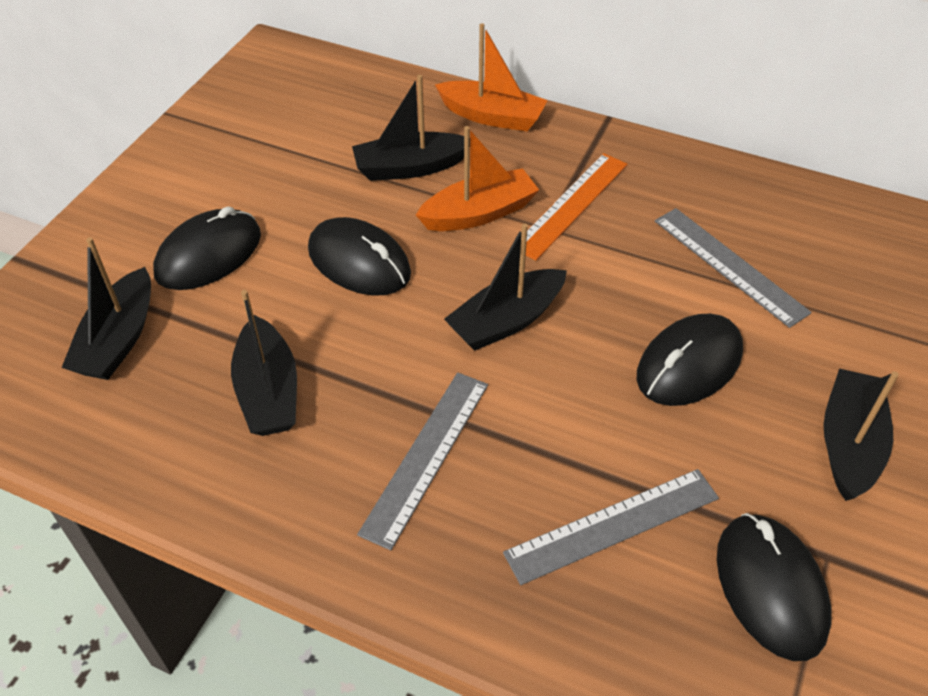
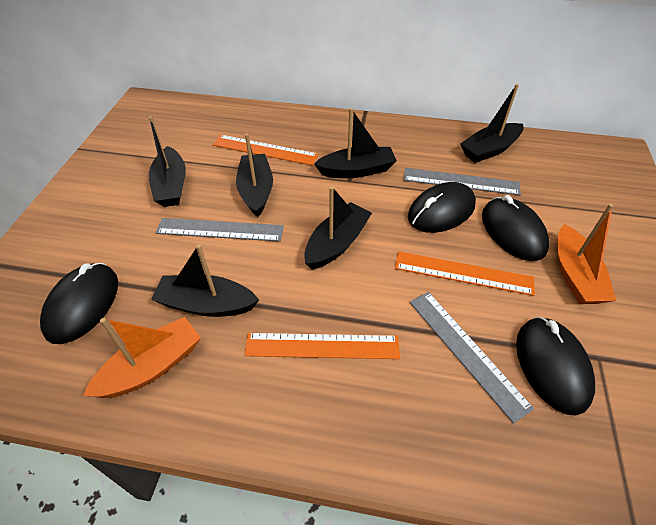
black boat: 5 -> 6
orange ruler: 1 -> 3

